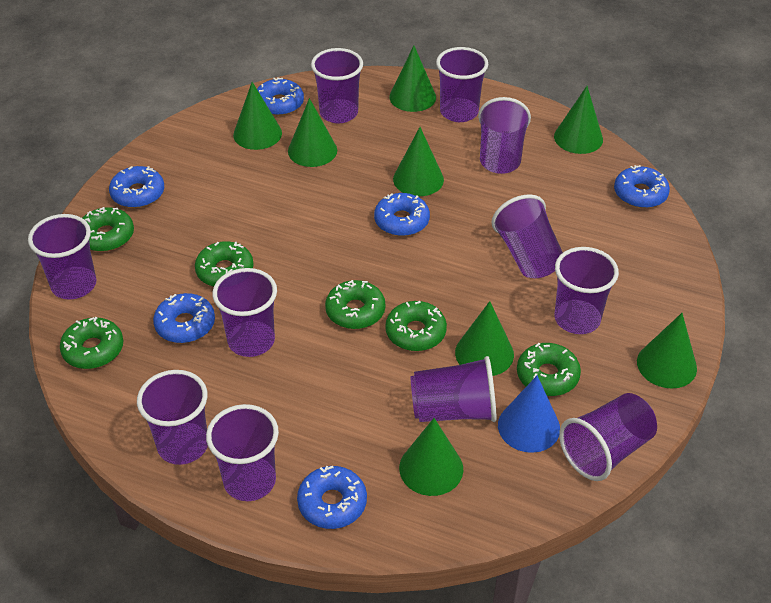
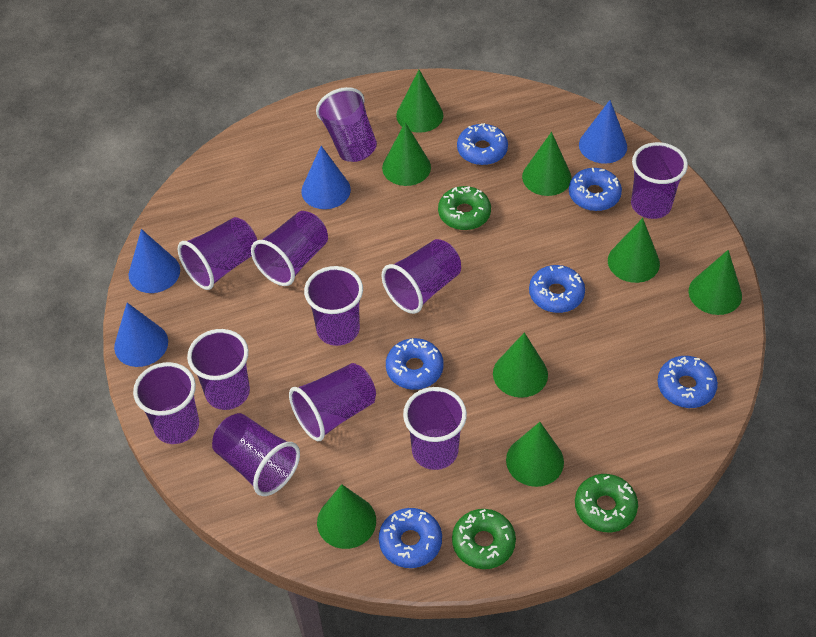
blue cone: 1 -> 4
green donut: 6 -> 3

